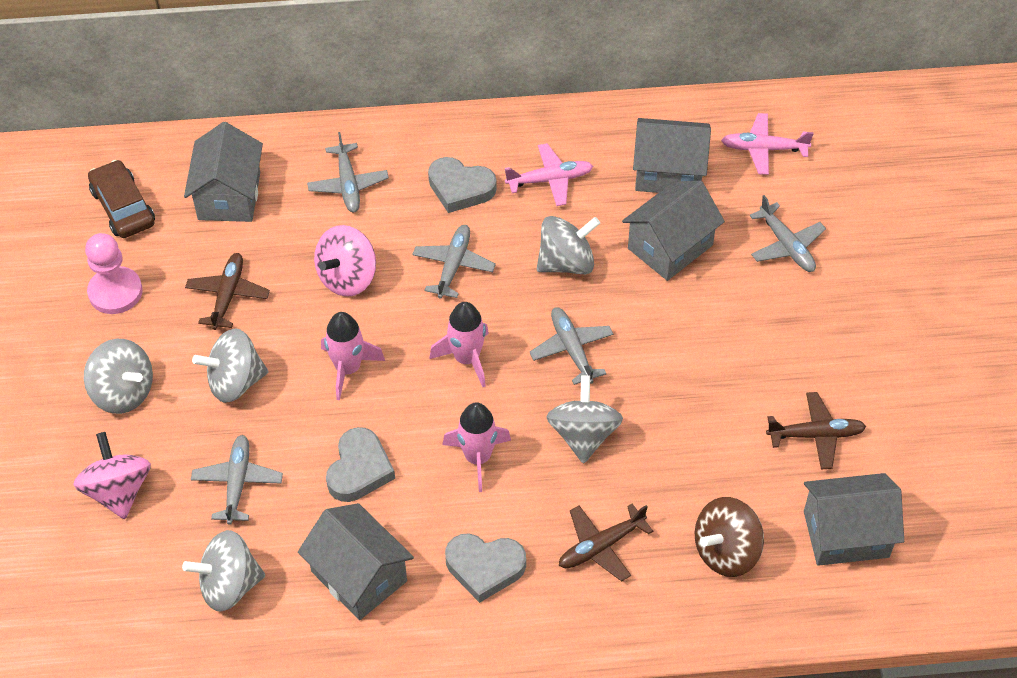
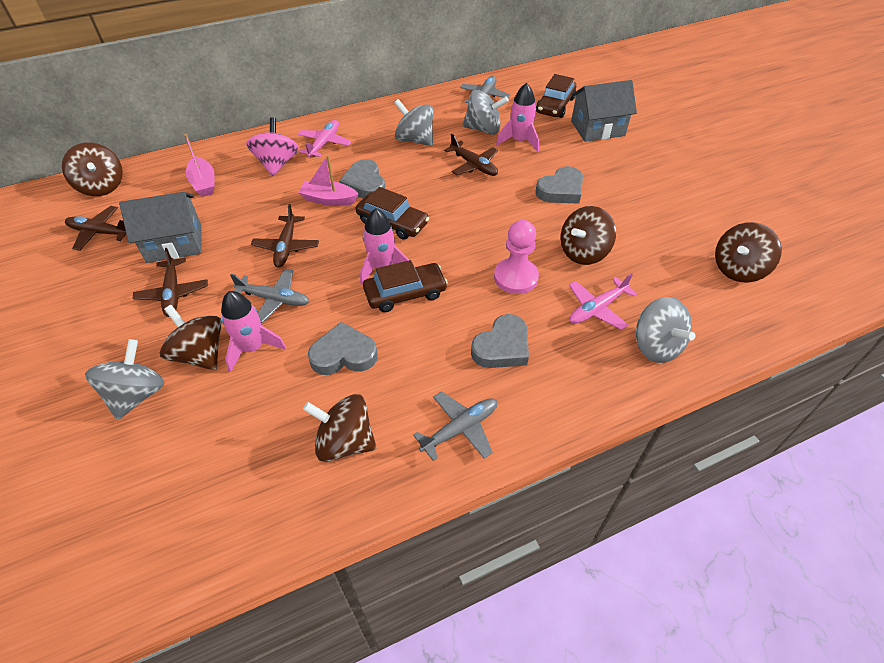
brown car: 1 -> 3
brown plane: 3 -> 4
brown spinning top: 1 -> 5
grey heart: 3 -> 4
grey house: 5 -> 2
grey plane: 5 -> 3
grey spinning top: 5 -> 4
pink boat: 0 -> 2
pink spinning top: 2 -> 1

